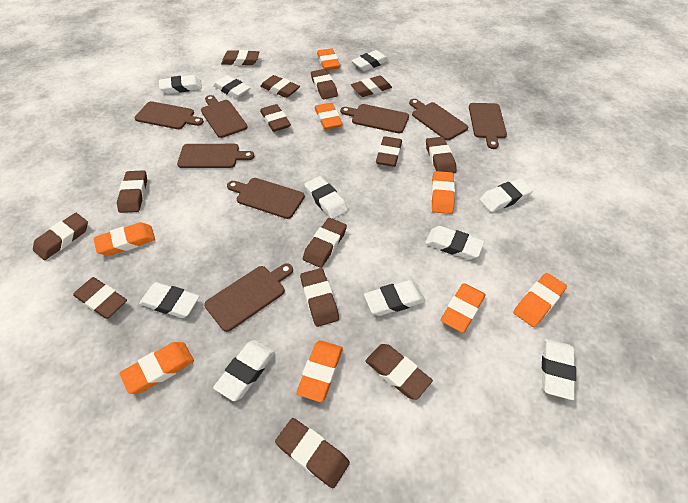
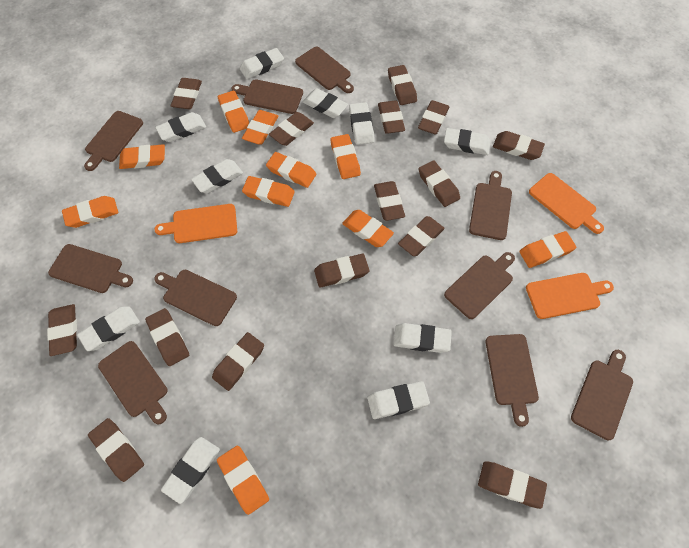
brown cutting board: 8 -> 10
brown eraser: 14 -> 15
orange cutting board: 0 -> 3
orange eraser: 8 -> 10

